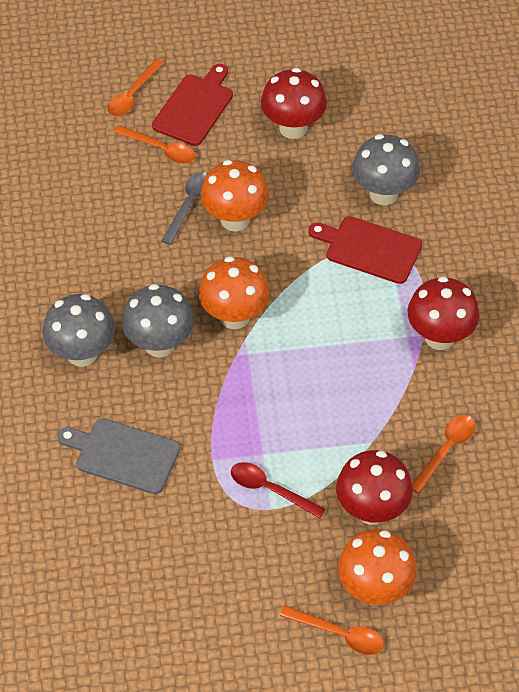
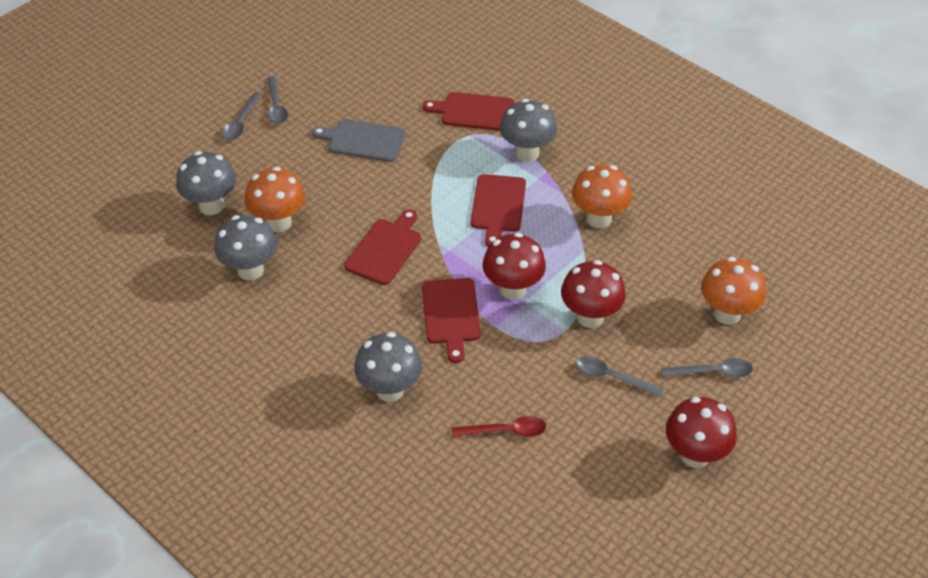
grey mushroom: 3 -> 4
grey spoon: 1 -> 4
orange spoon: 4 -> 0
red cutting board: 2 -> 4

